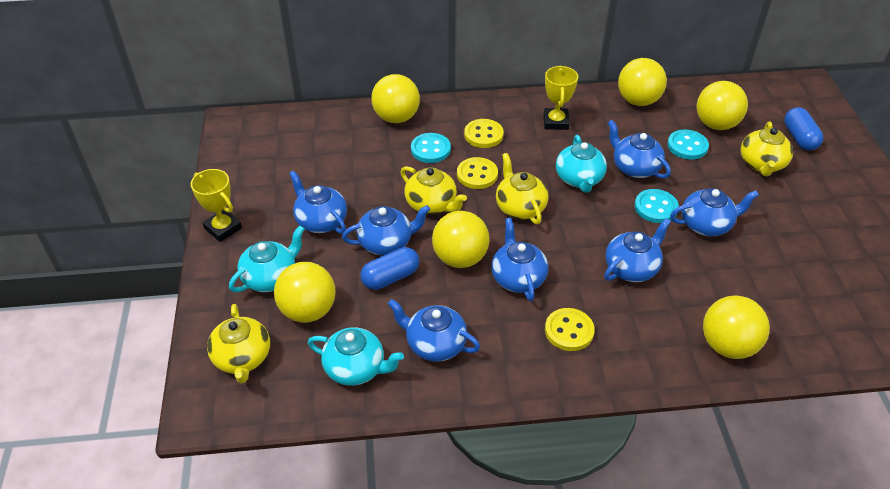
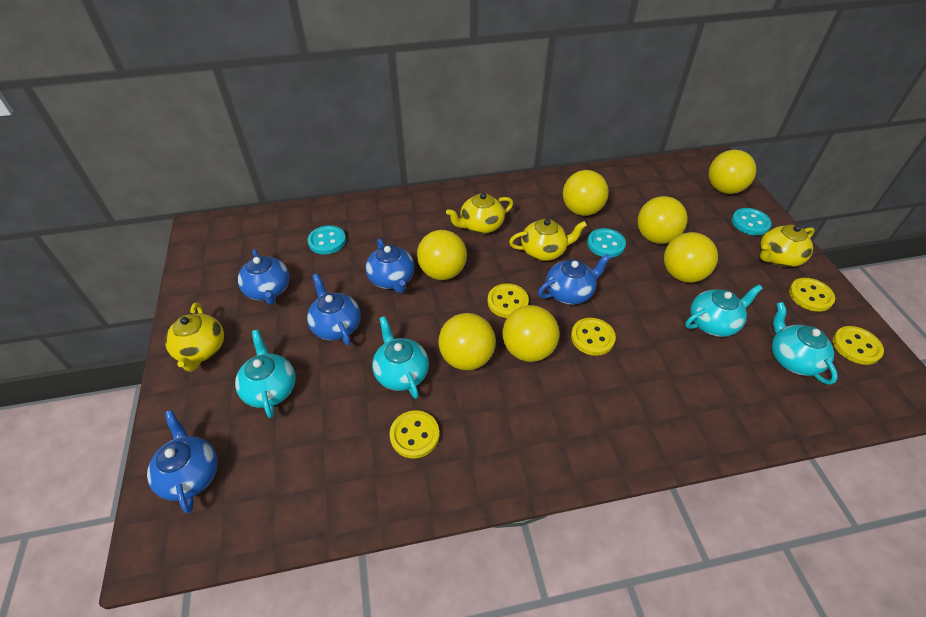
blue capsule: 2 -> 0
blue teapot: 7 -> 5
turquoise teapot: 3 -> 4
yellow ball: 6 -> 7
yellow button: 3 -> 5
yellow trophy: 2 -> 0

